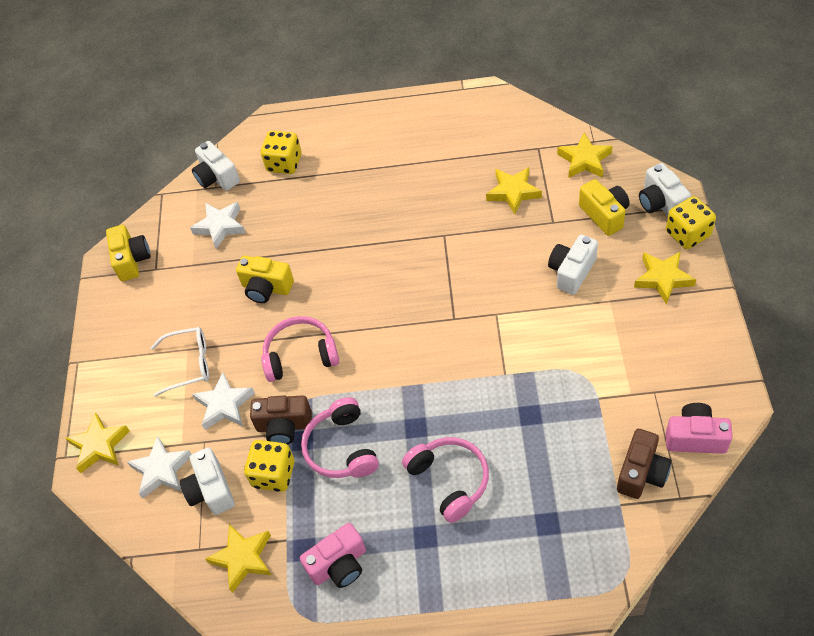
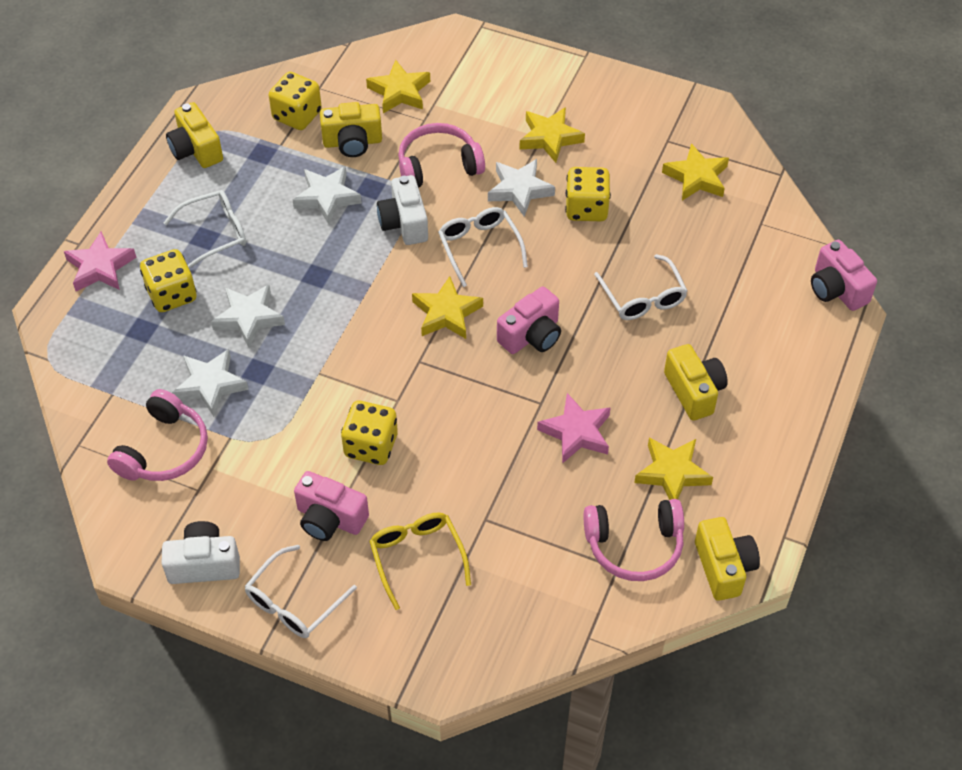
brown camera: 2 -> 0
pink camera: 2 -> 3
pink star: 0 -> 2
white camera: 4 -> 2
white glasses: 1 -> 4
white star: 3 -> 4
yellow camera: 3 -> 4
yellow dice: 3 -> 4
yellow glasses: 0 -> 1

